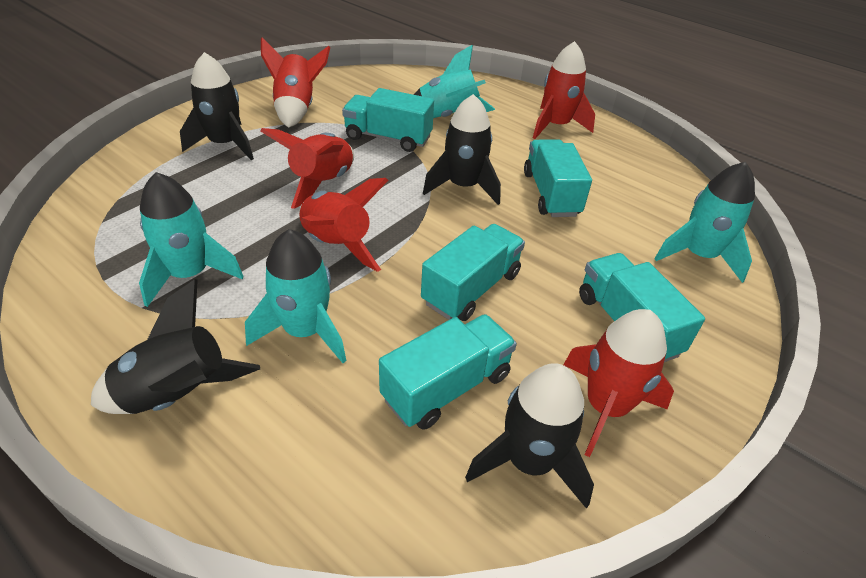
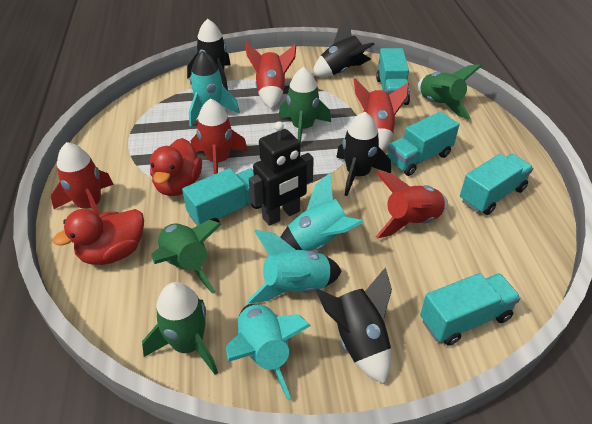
black robot: 0 -> 1
green rocket: 0 -> 4
red duck: 0 -> 2

